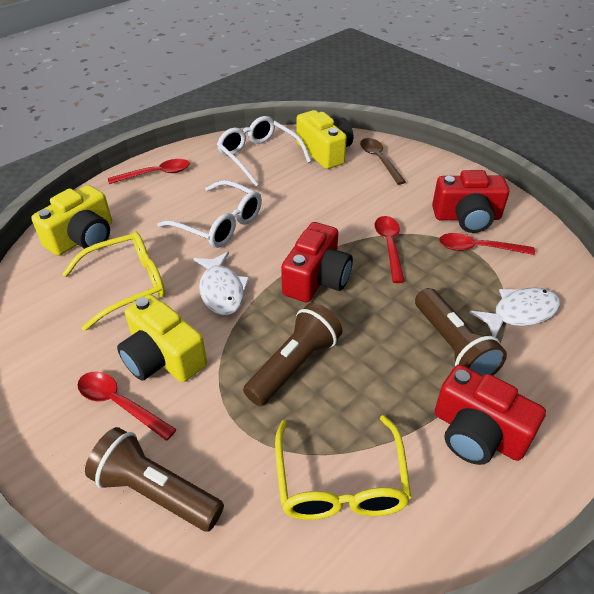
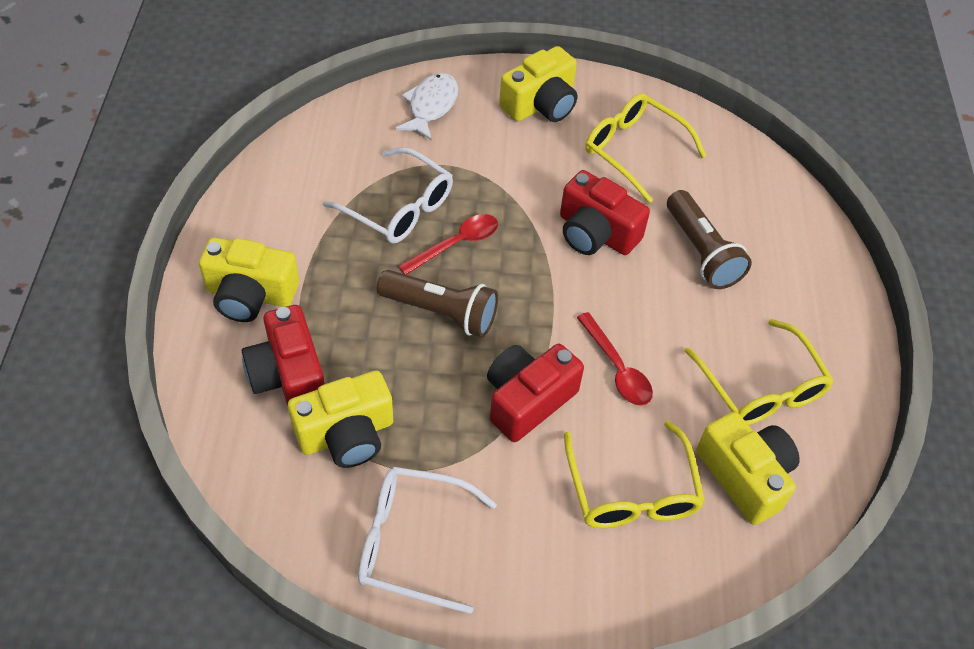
brown flashlight: 3 -> 2
brown spoon: 1 -> 0
red spoon: 4 -> 2
white fish: 2 -> 1
yellow camera: 3 -> 4
yellow glasses: 2 -> 3

